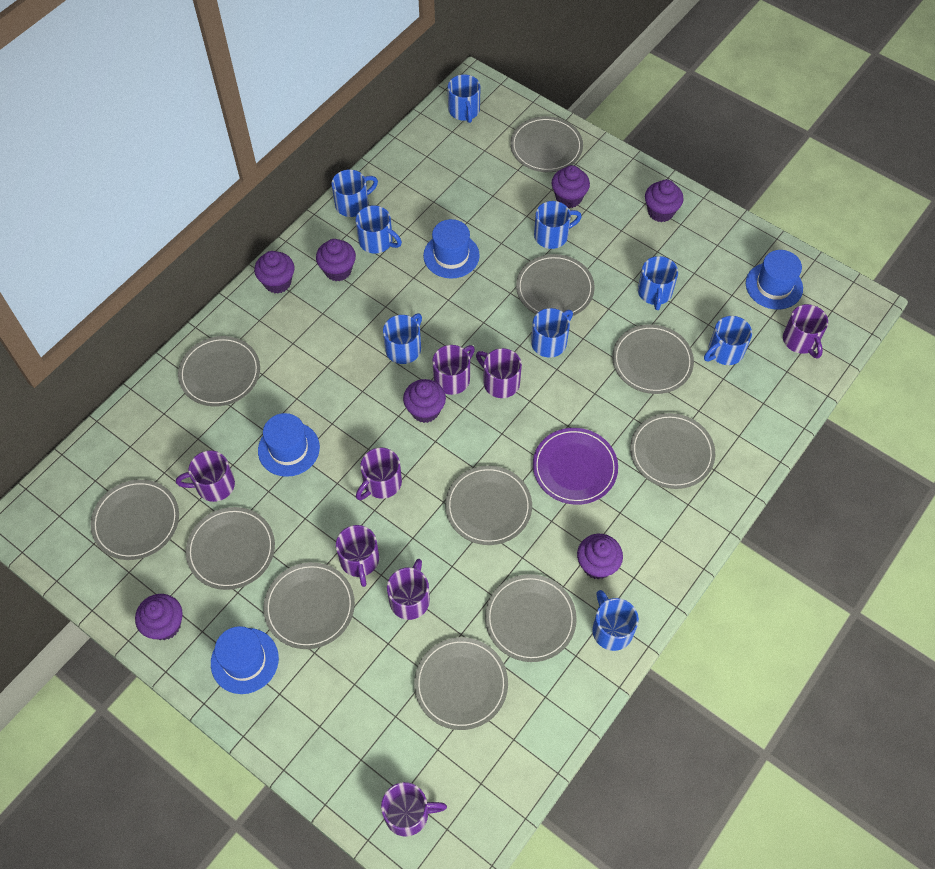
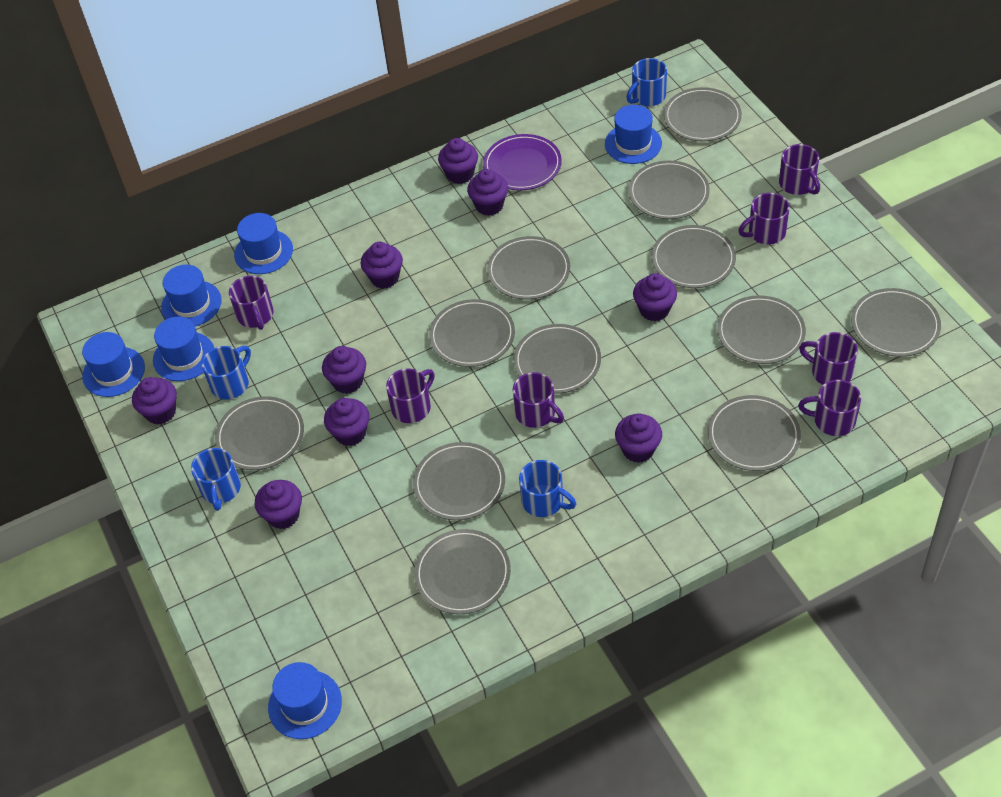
blue hat: 4 -> 6
blue mug: 9 -> 4
grey plate: 11 -> 12
purple cupcake: 7 -> 9
purple mug: 8 -> 7

